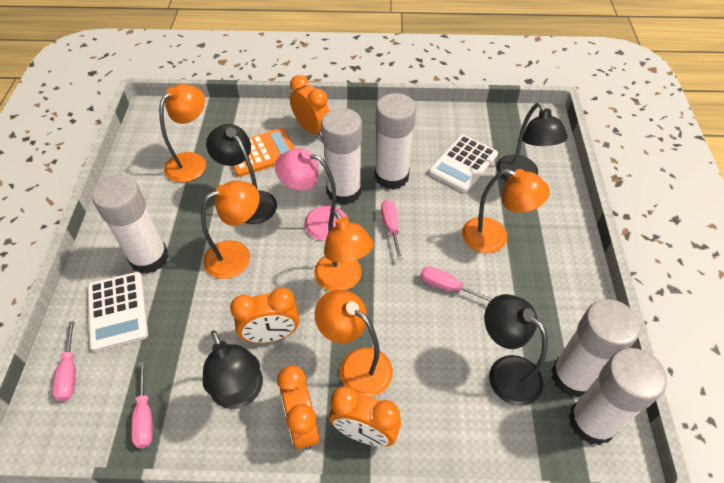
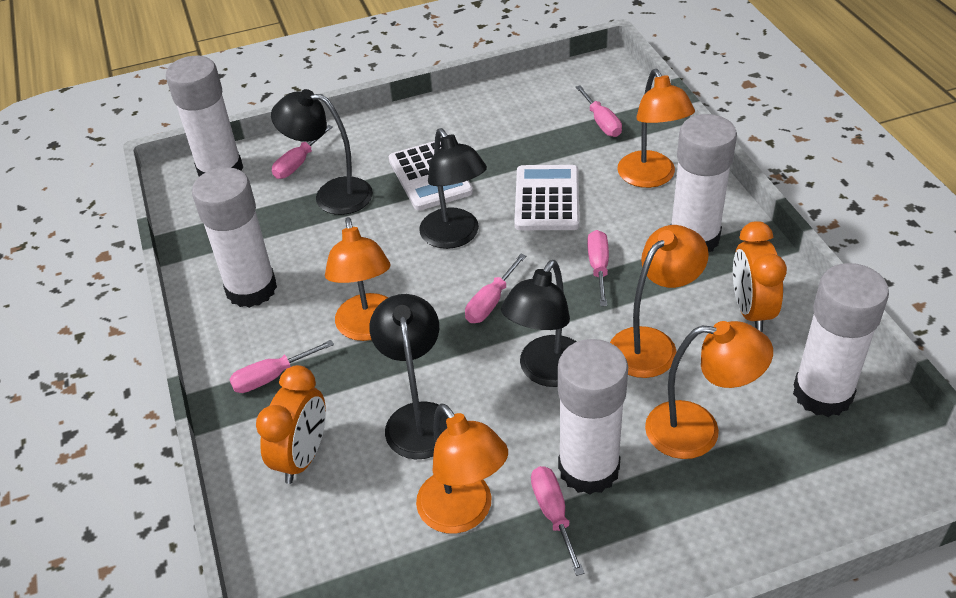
orange calculator: 1 -> 0
orange clock: 4 -> 2
pink lamp: 1 -> 0
pink screwdriver: 4 -> 6

